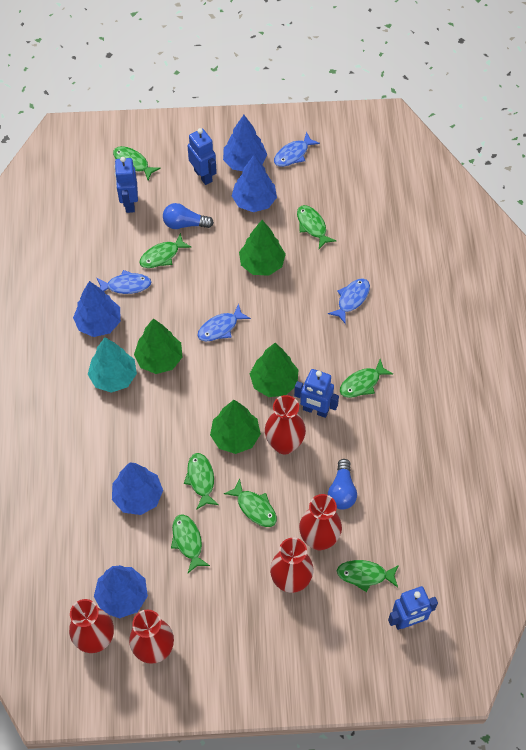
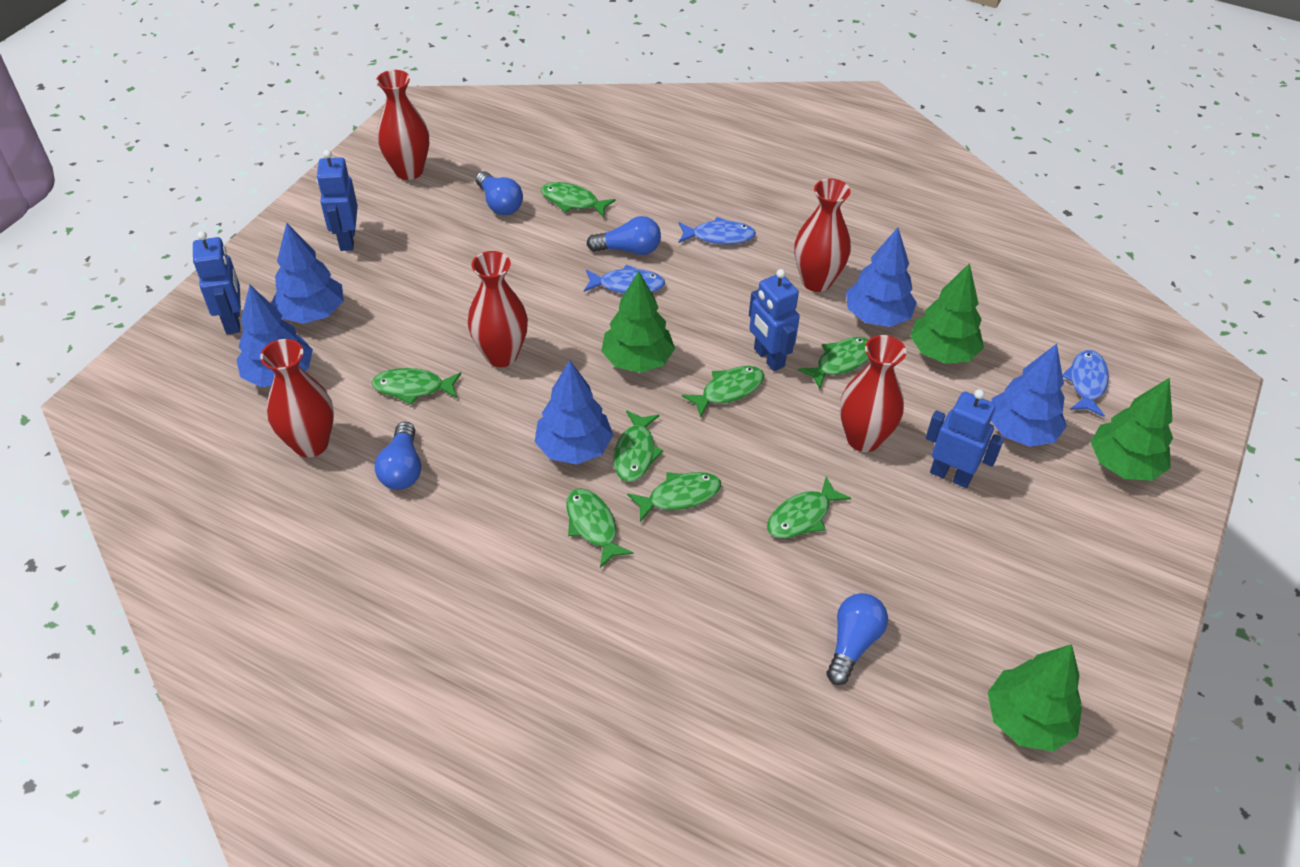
blue fish: 4 -> 3
blue light bulb: 2 -> 4
turquoise tree: 1 -> 0

